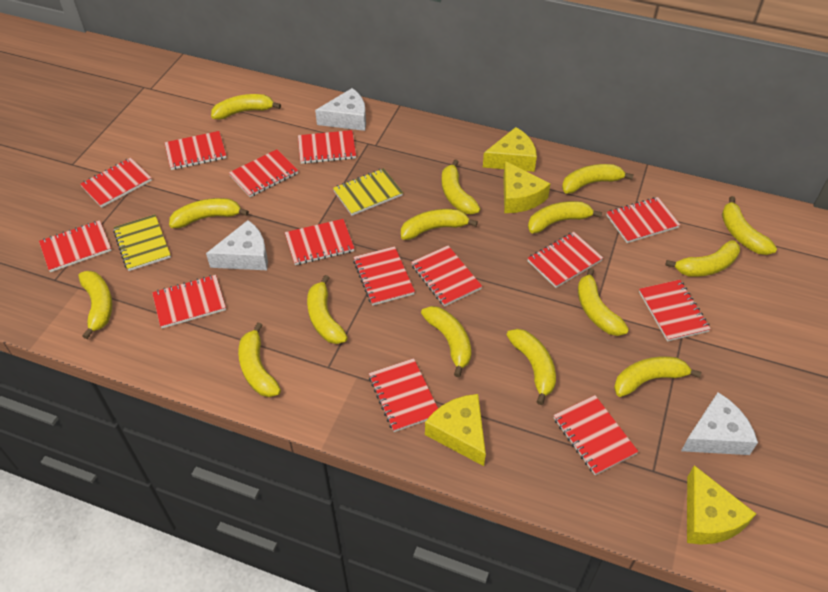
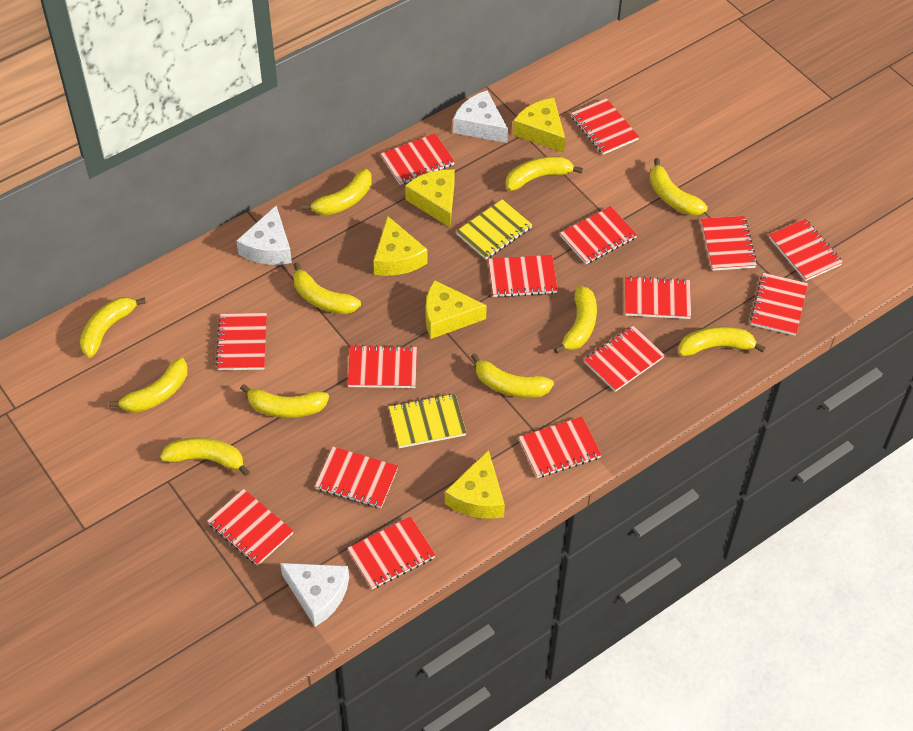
red notebook: 14 -> 15
yellow banana: 15 -> 11
yellow cheese: 4 -> 5

